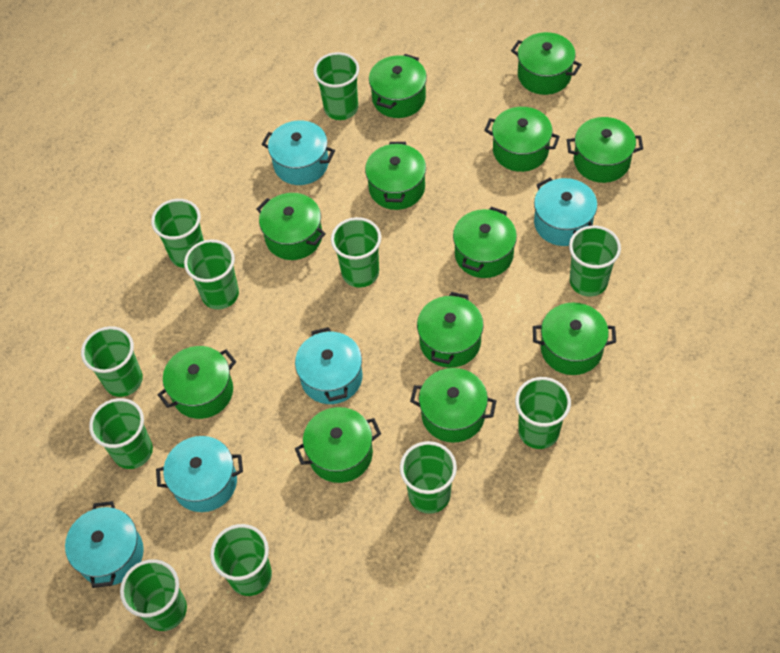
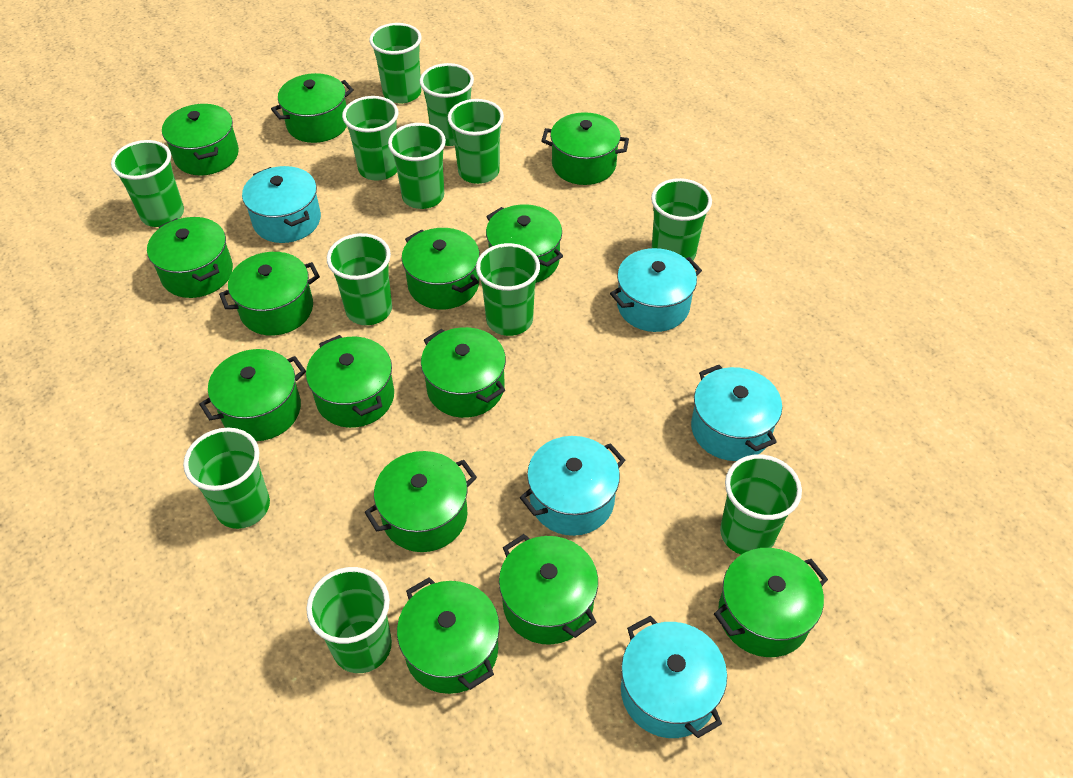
green cup: 11 -> 12
green pot: 12 -> 14

